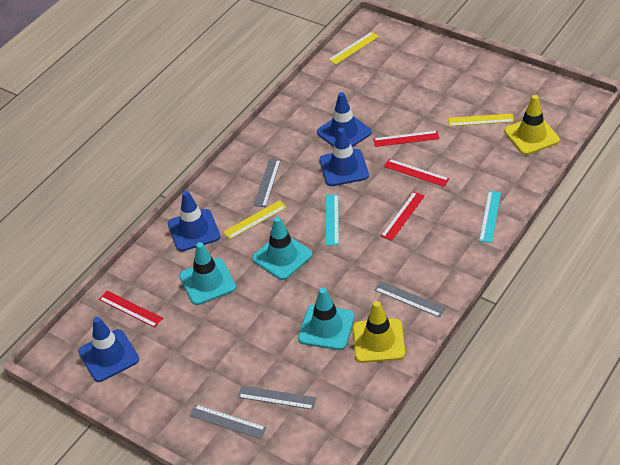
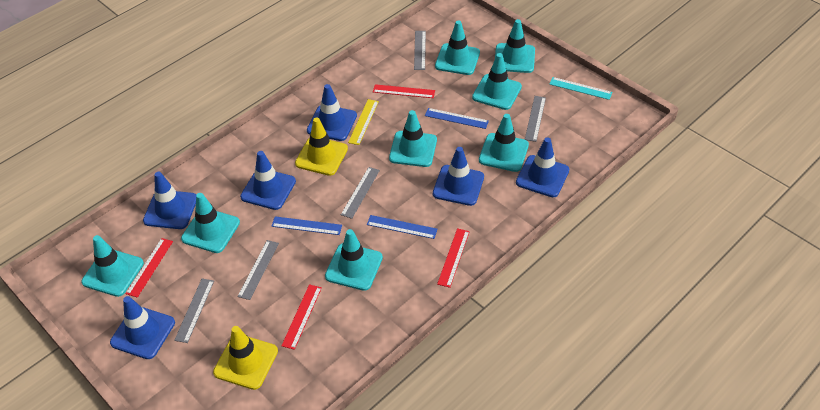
blue ruler: 0 -> 3
blue traffic cone: 4 -> 6
grey ruler: 4 -> 5
turquoise ruler: 2 -> 1
turquoise traffic cone: 3 -> 8
yellow ruler: 3 -> 1

